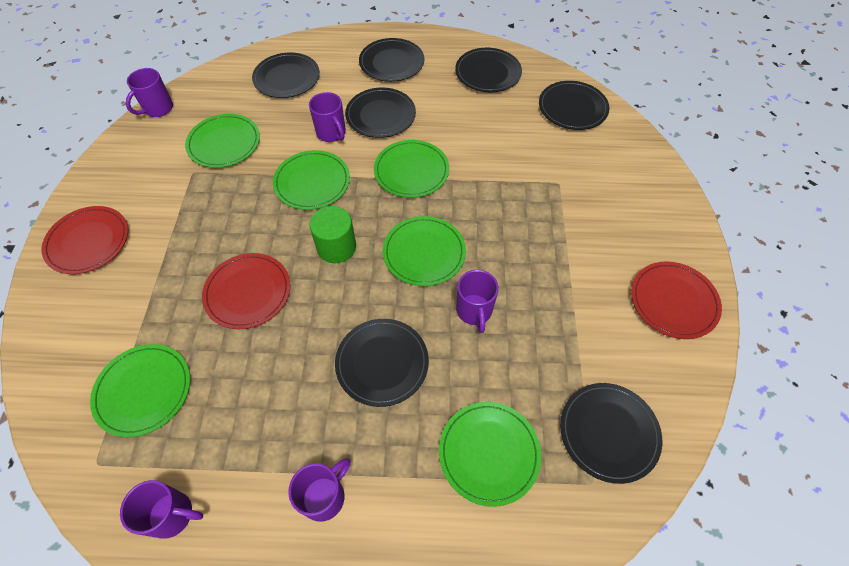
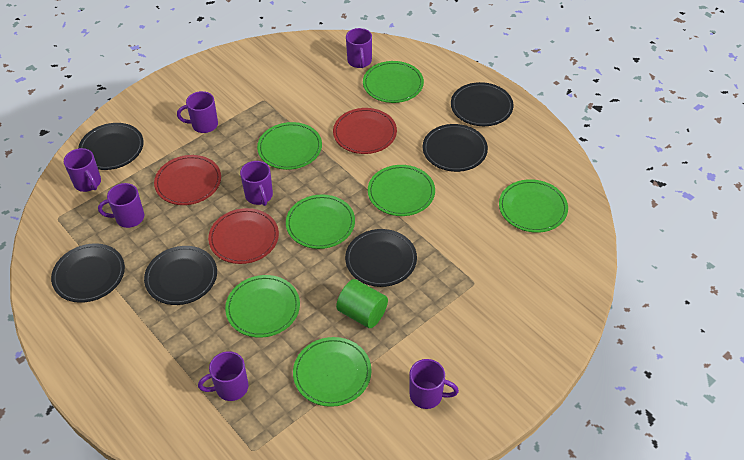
black plate: 7 -> 6
green plate: 6 -> 7
purple mug: 5 -> 7

